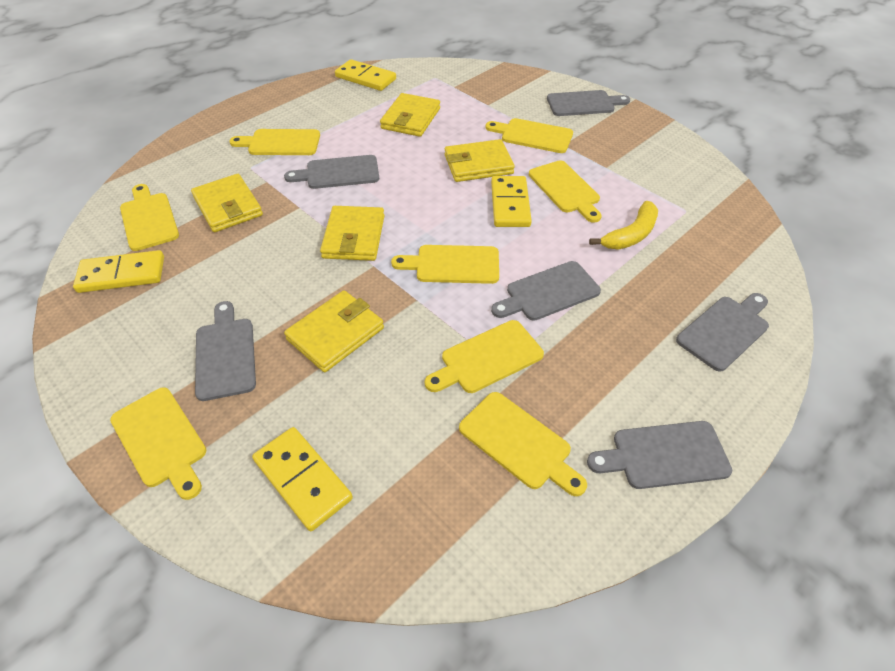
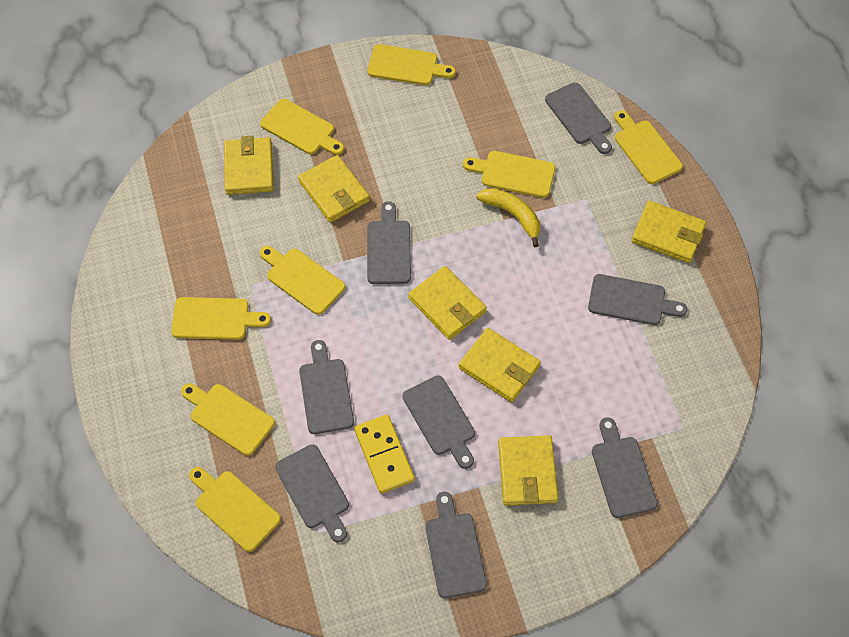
grey cutting board: 6 -> 8
yellow domino: 4 -> 1
yellow wallet: 5 -> 6

